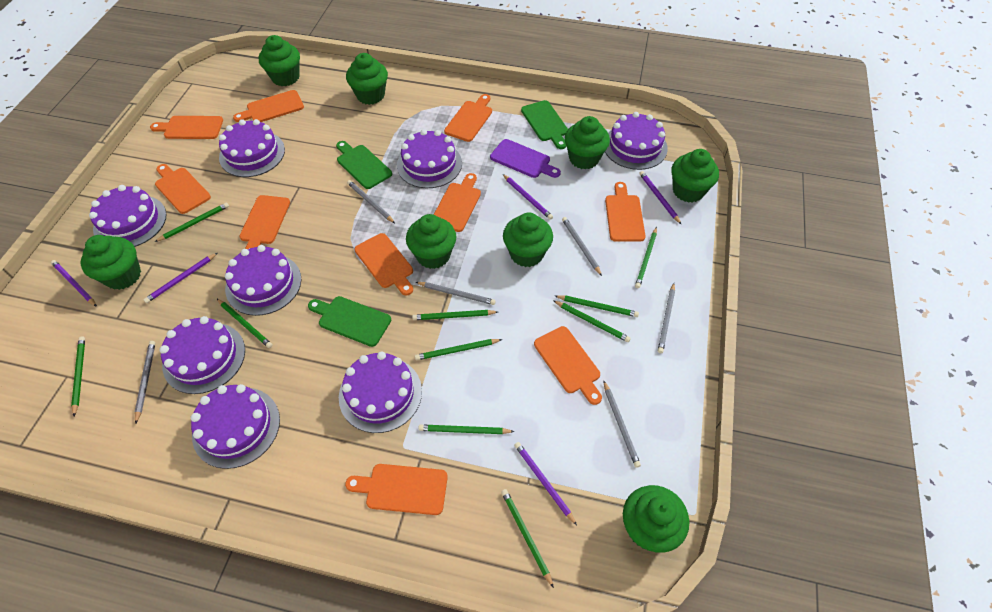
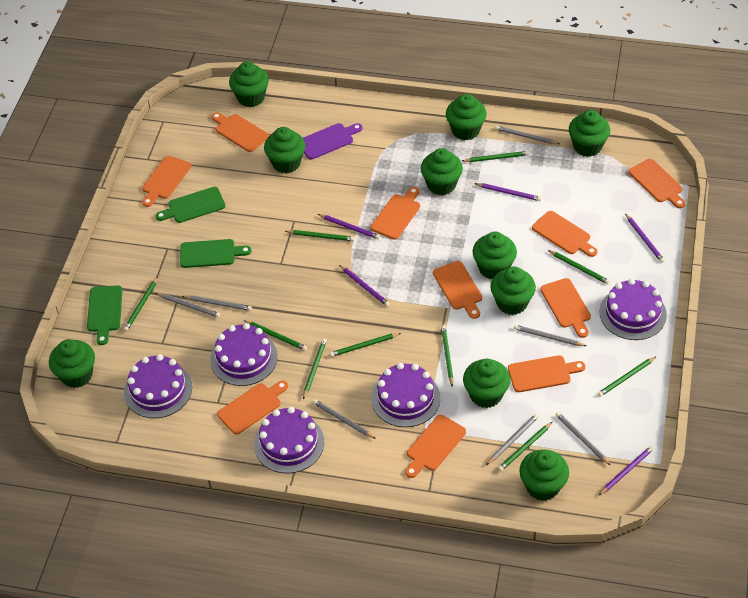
green cupcake: 8 -> 10
grey pencil: 6 -> 7
purple cake: 8 -> 5

